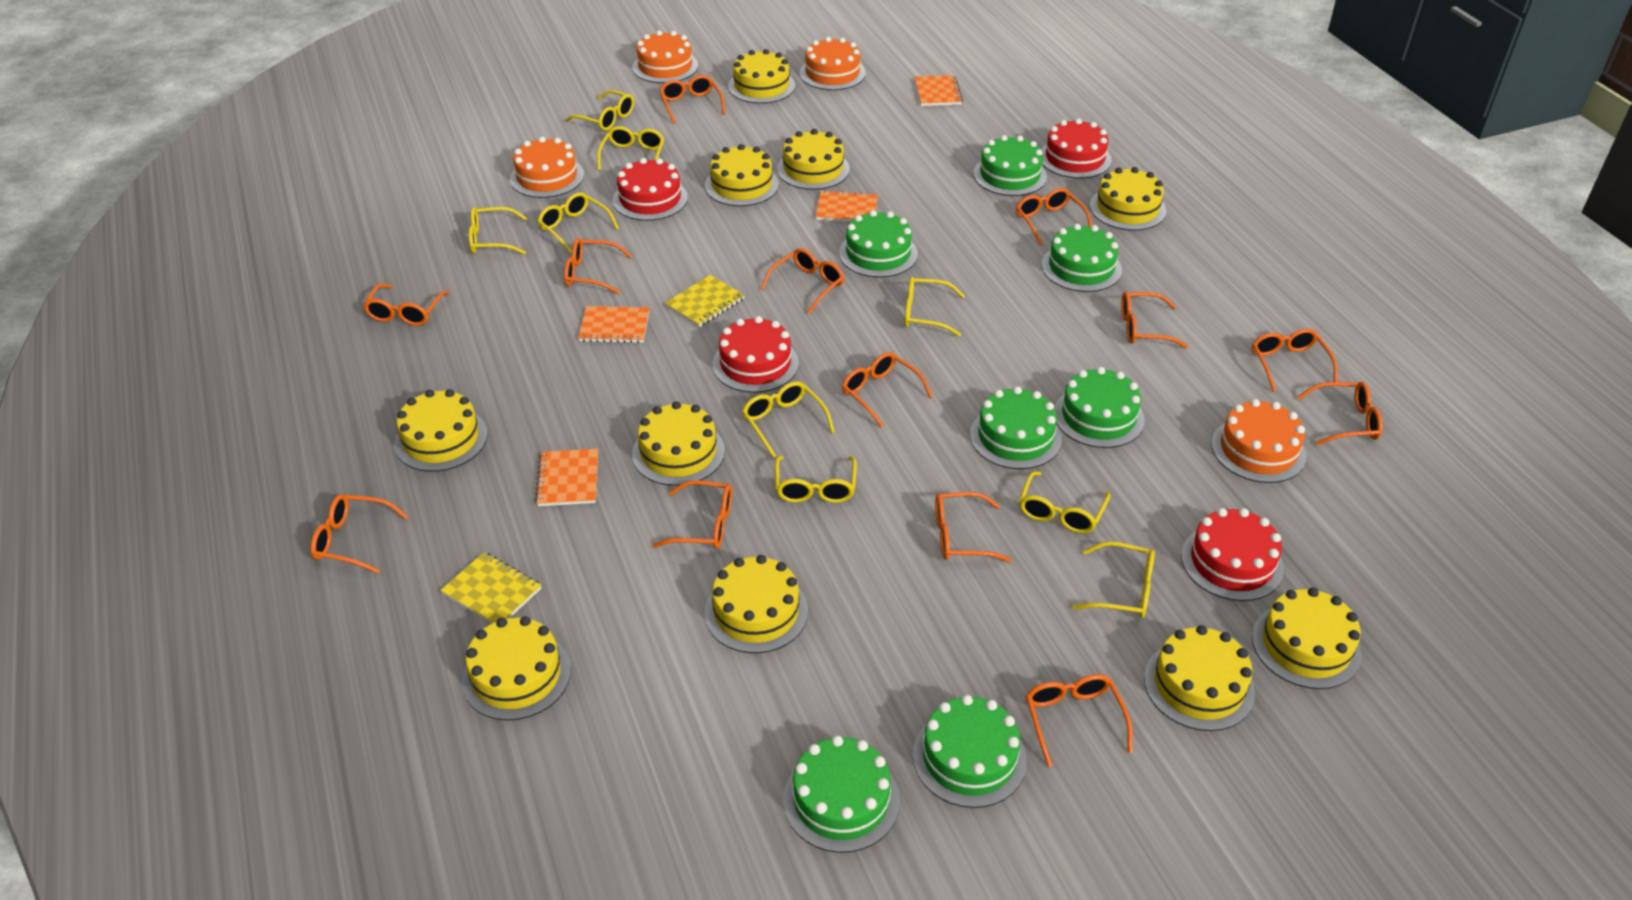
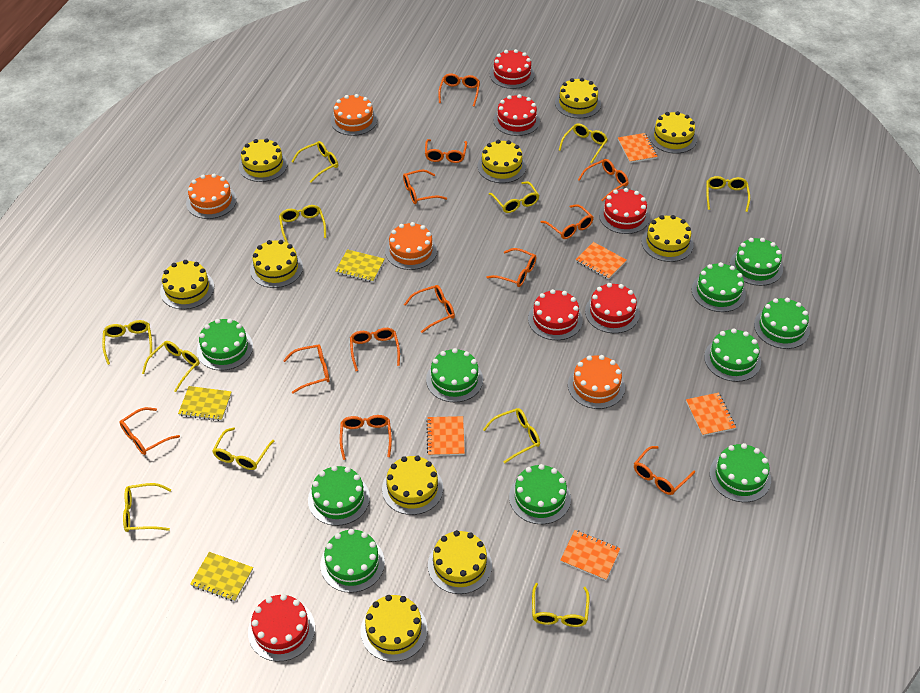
green cake: 7 -> 10
orange glasses: 13 -> 12
orange notebook: 4 -> 5
red cake: 4 -> 6
yellow glasses: 9 -> 11
yellow notebook: 2 -> 3

